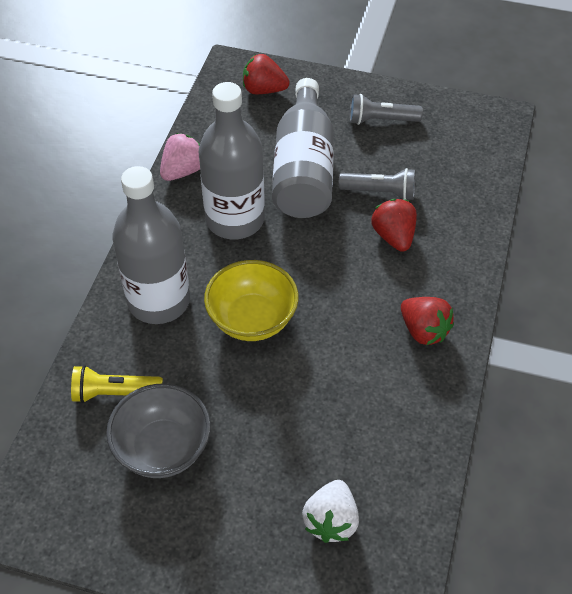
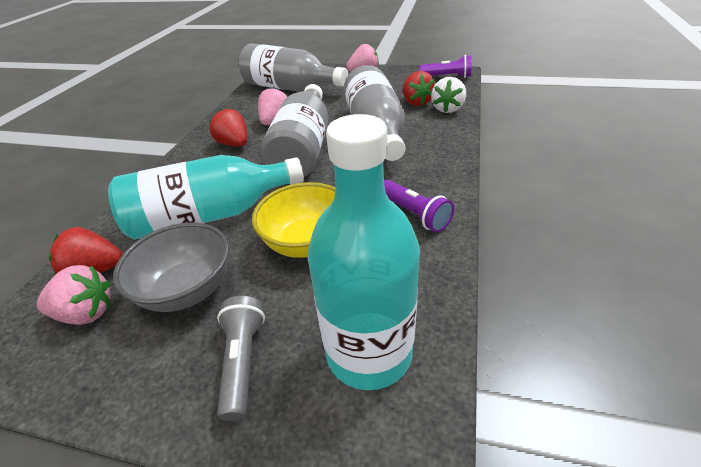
grey flashlight: 2 -> 1
pink strawberry: 1 -> 3
purple flashlight: 0 -> 2
turquoise bottle: 0 -> 2
yellow flashlight: 1 -> 0

